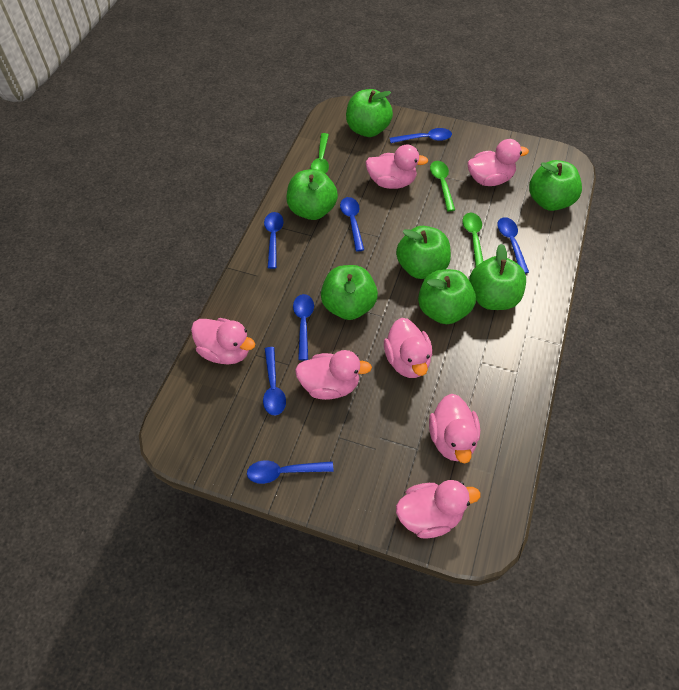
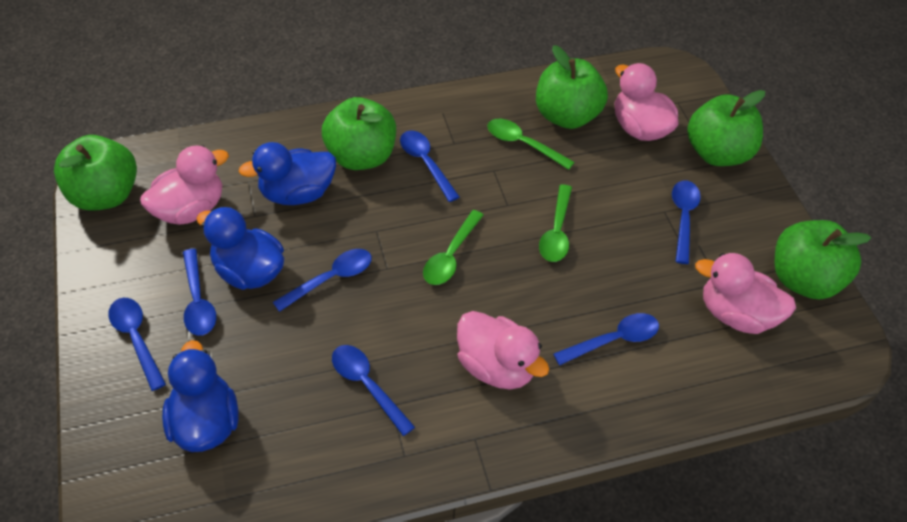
blue duck: 0 -> 3
green apple: 7 -> 5
pink duck: 7 -> 4

